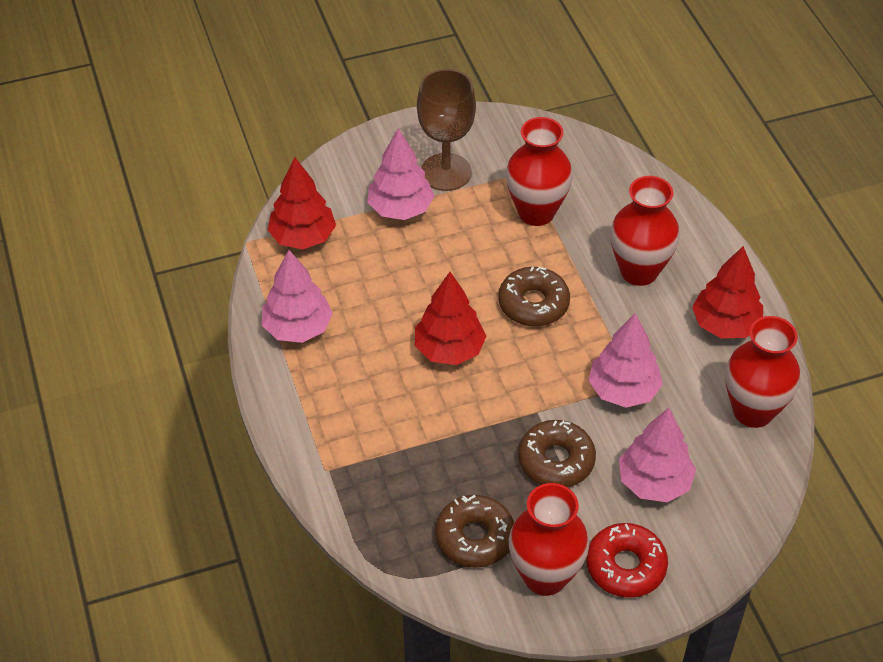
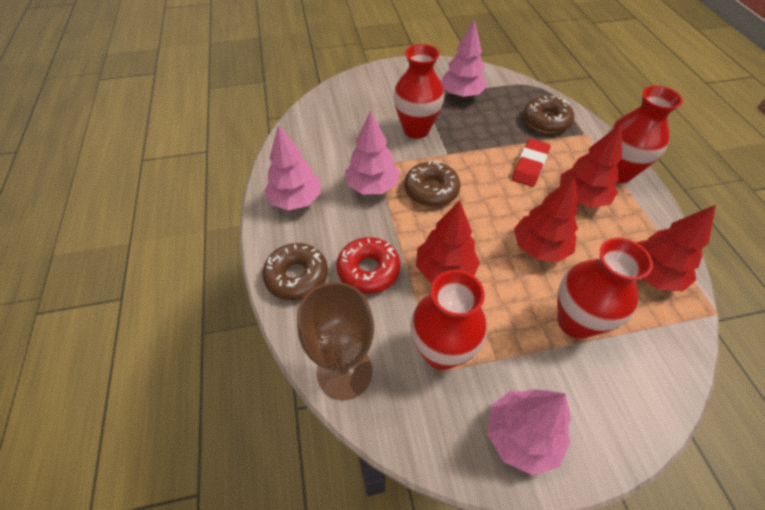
red eraser: 0 -> 1
red tree: 3 -> 4

